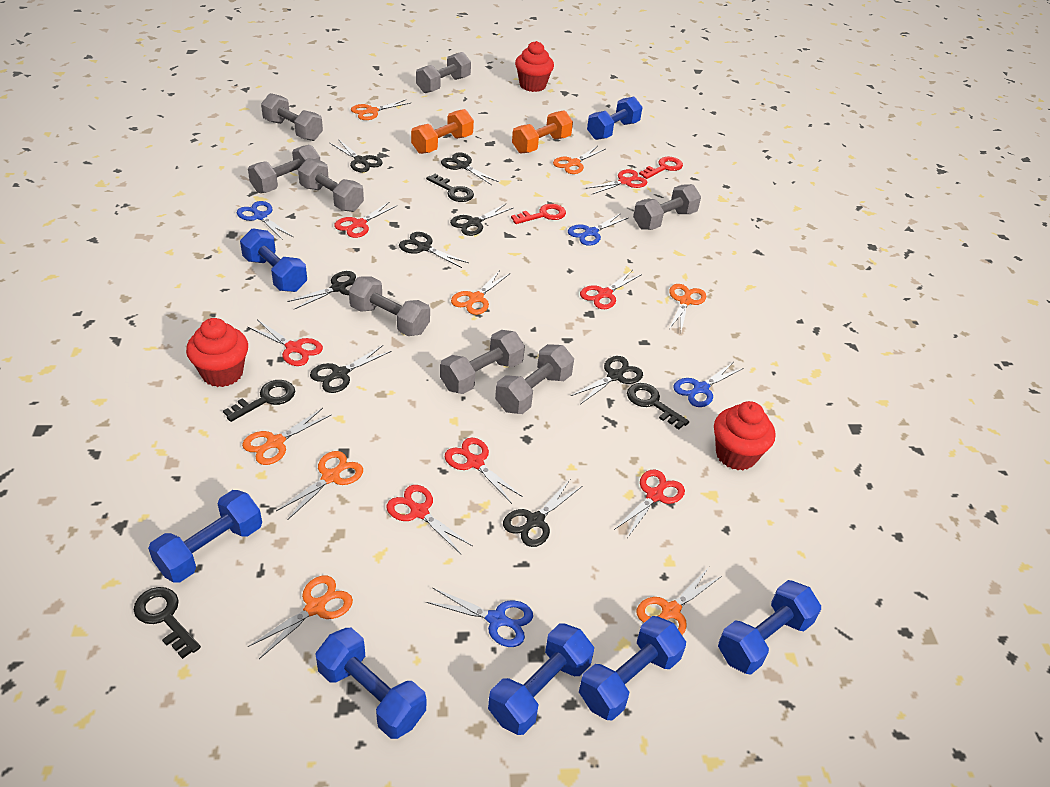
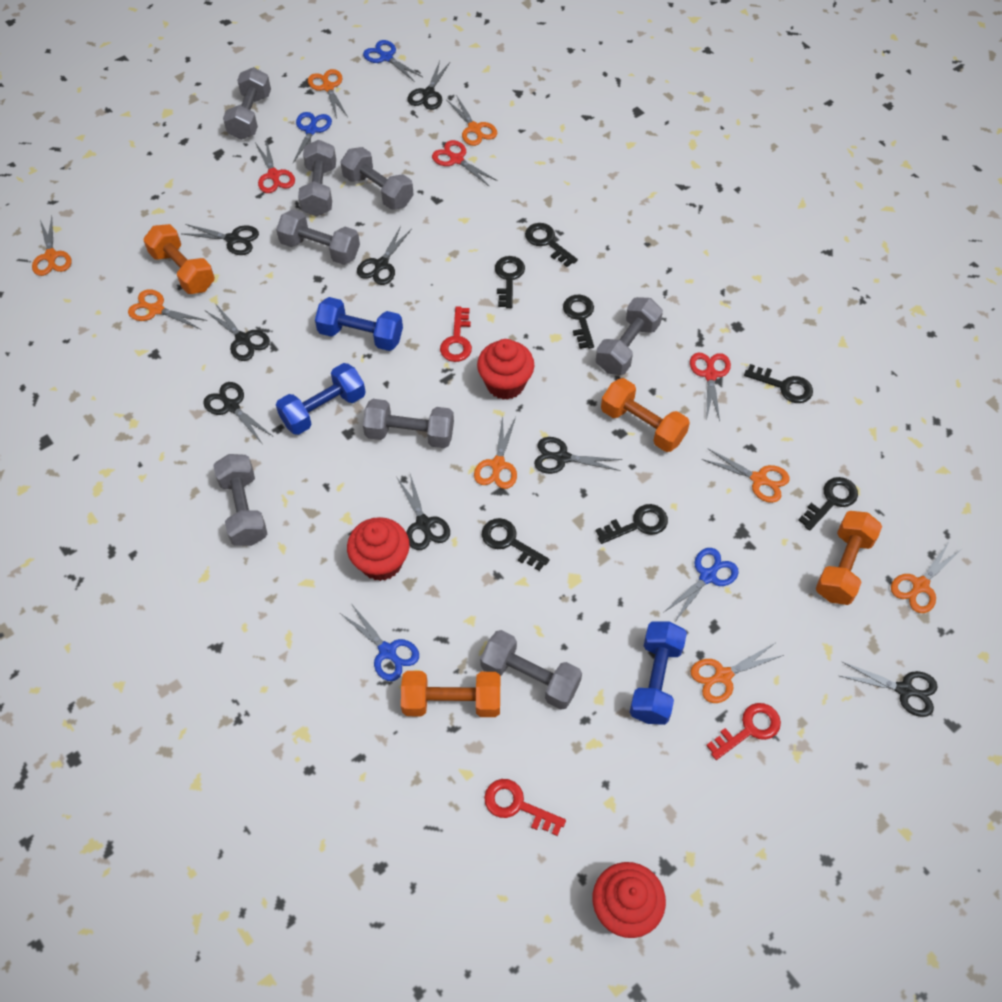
black key: 4 -> 7
blue dumbbell: 7 -> 3
orange dumbbell: 2 -> 4
red key: 2 -> 3
red scissors: 7 -> 3

